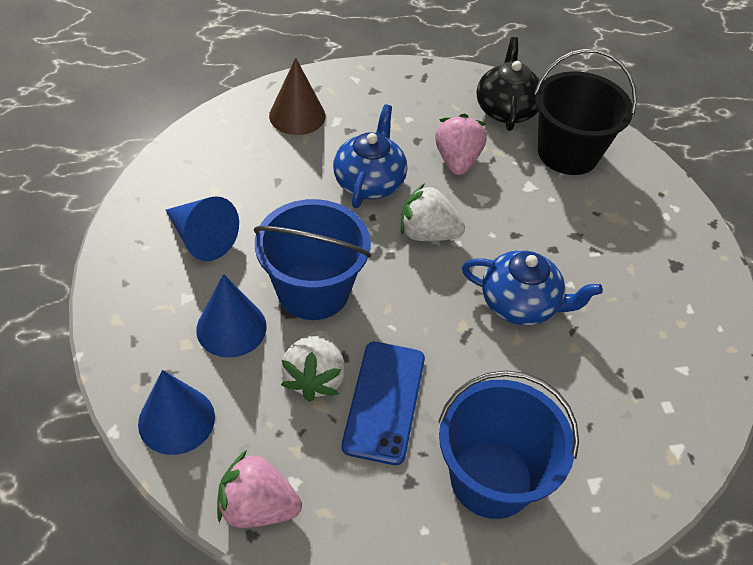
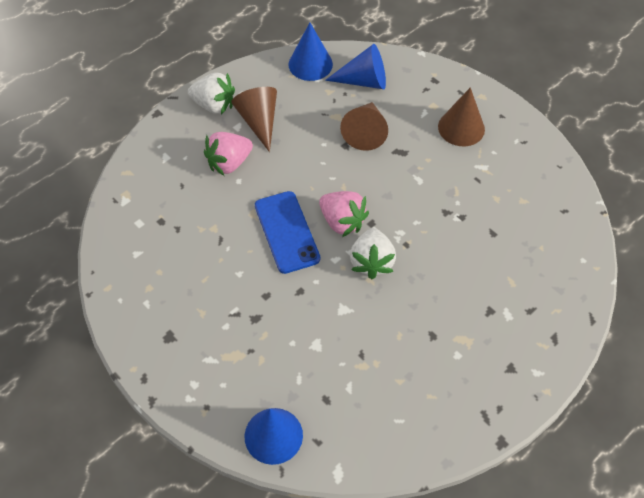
black bucket: 1 -> 0
black teapot: 1 -> 0
blue bucket: 2 -> 0
blue teapot: 2 -> 0
brown cone: 1 -> 3

